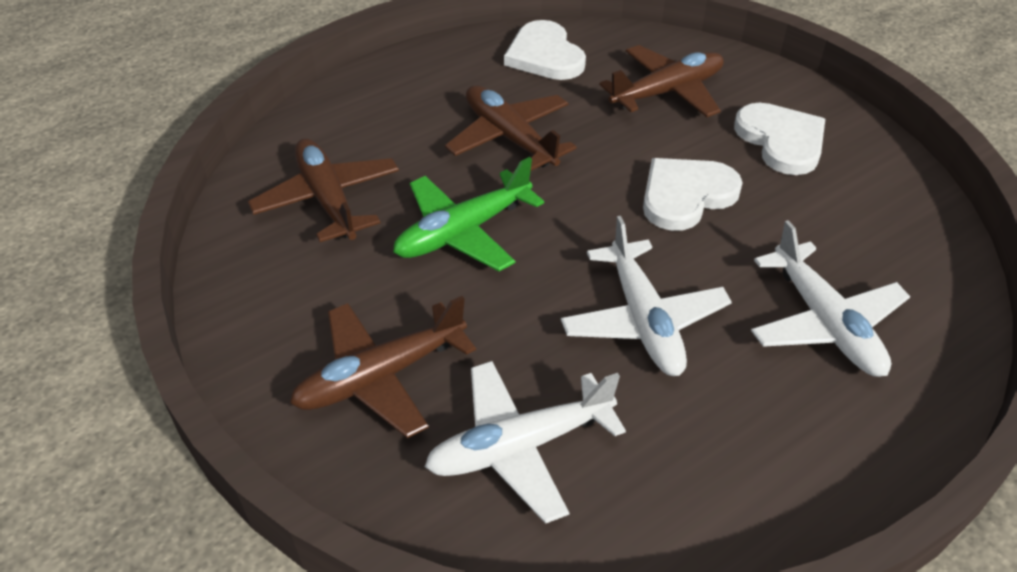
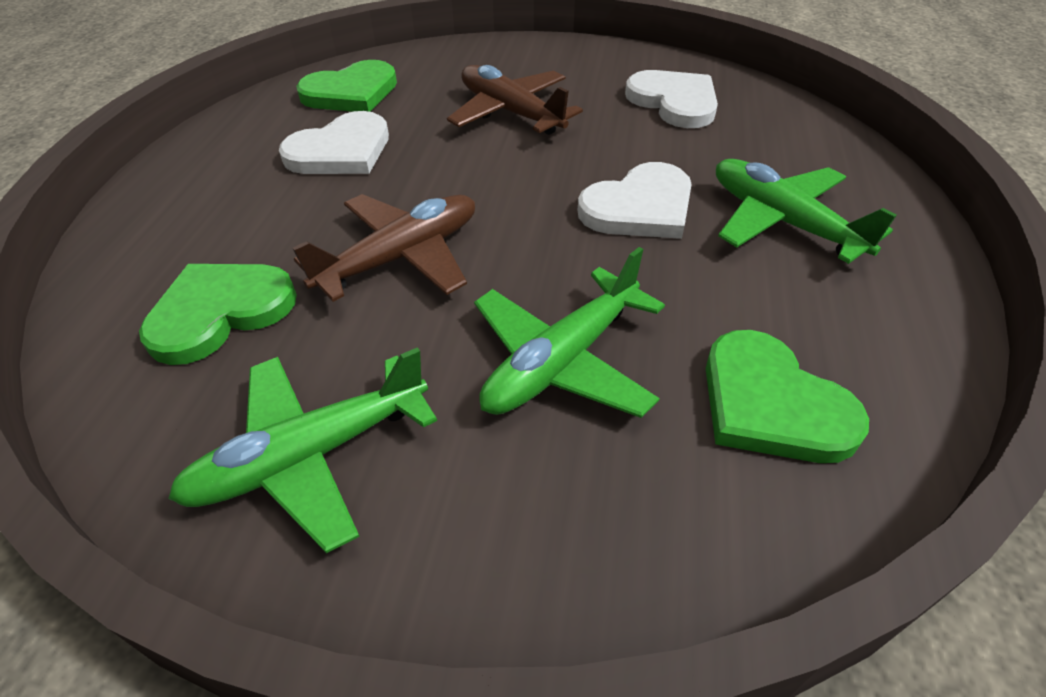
brown plane: 4 -> 2
green heart: 0 -> 3
green plane: 1 -> 3
white plane: 3 -> 0

